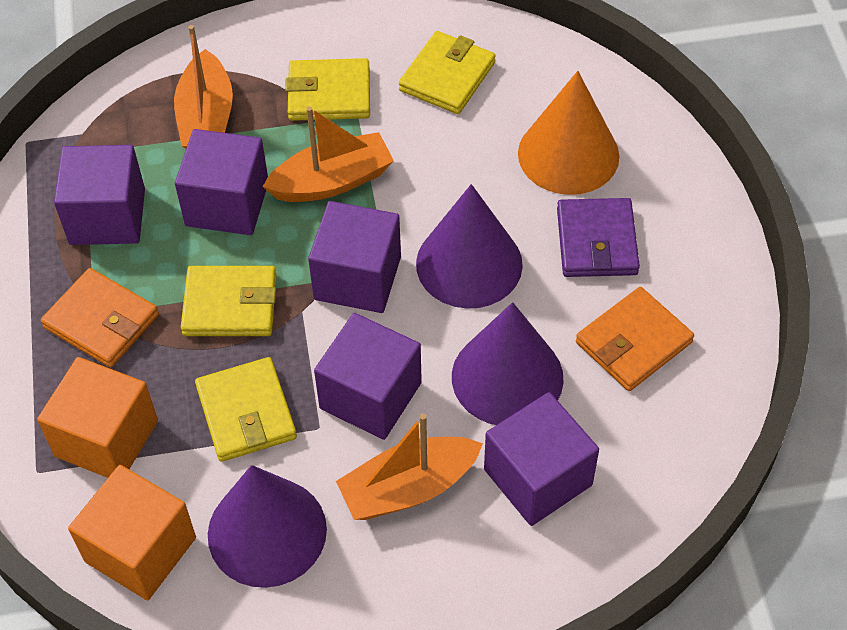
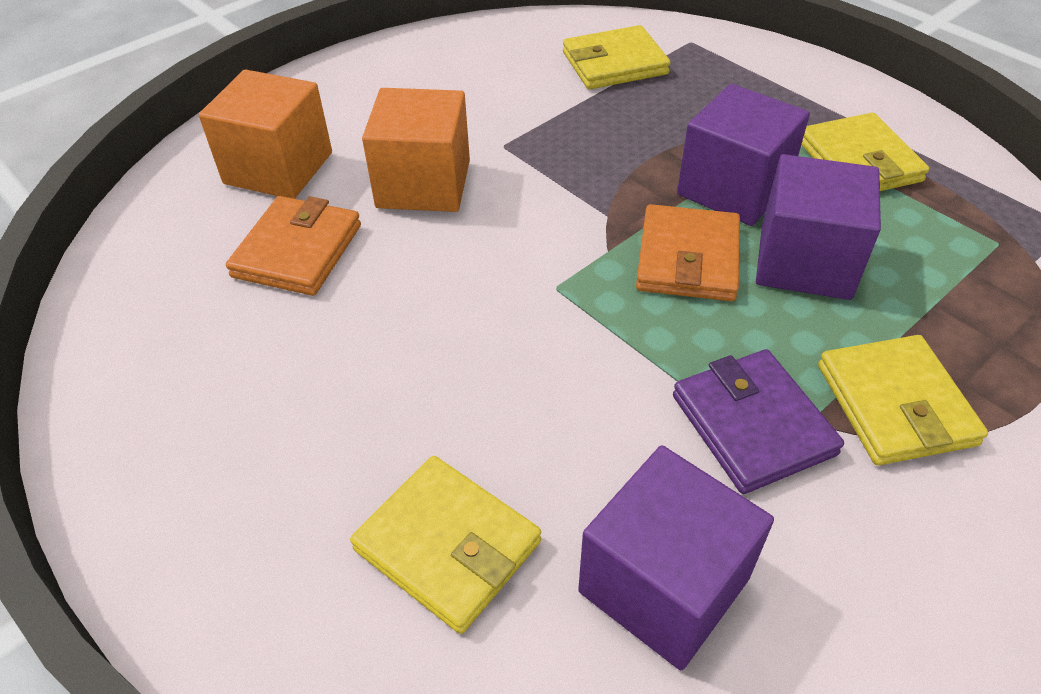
orange boat: 3 -> 0
orange cone: 1 -> 0
purple cone: 3 -> 0
purple cube: 5 -> 3

